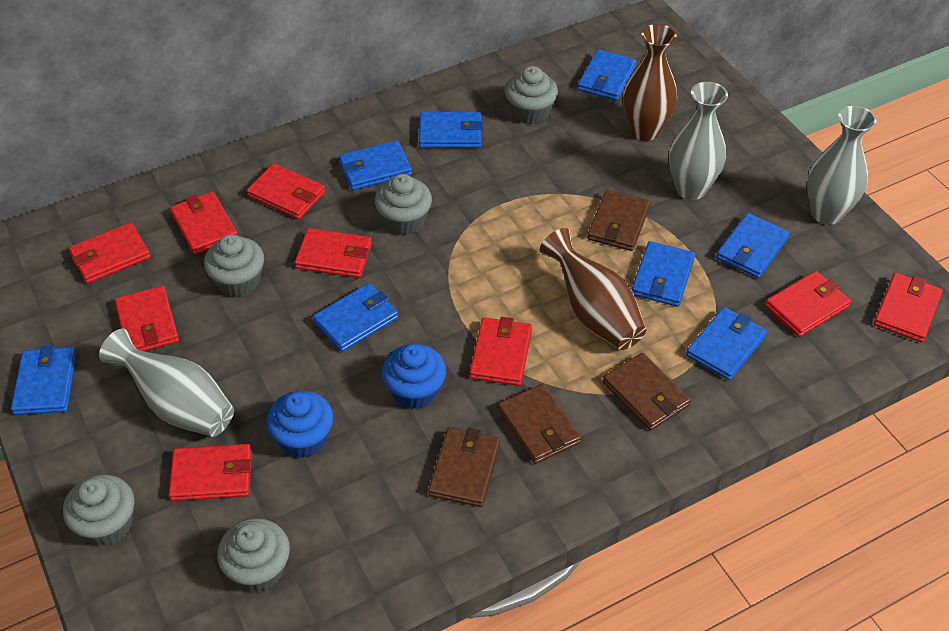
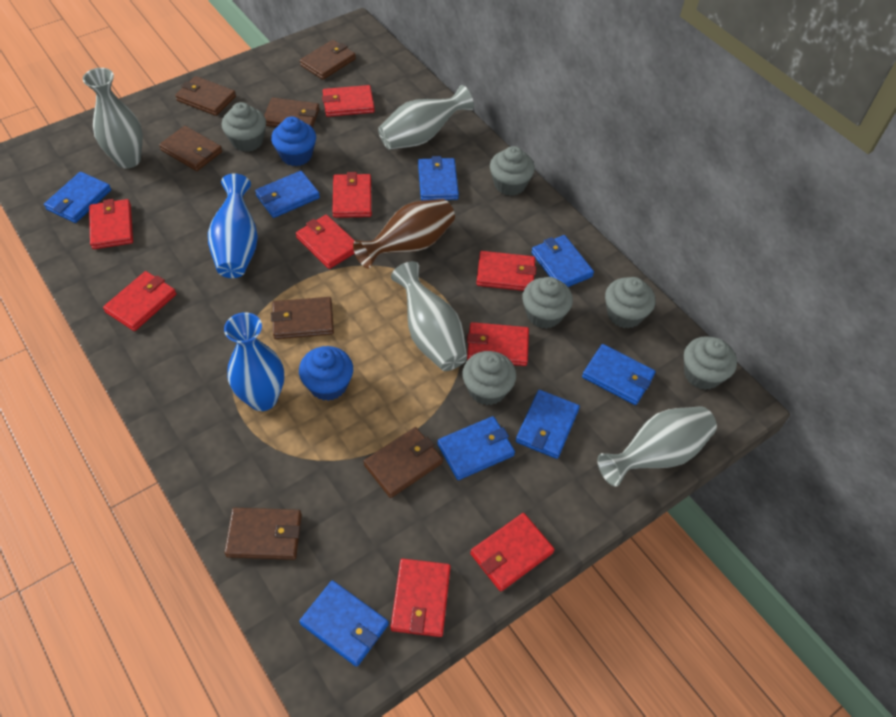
blue vase: 0 -> 2
brown vase: 2 -> 1
brown wallet: 4 -> 7
grey cupcake: 5 -> 6
grey vase: 3 -> 4

